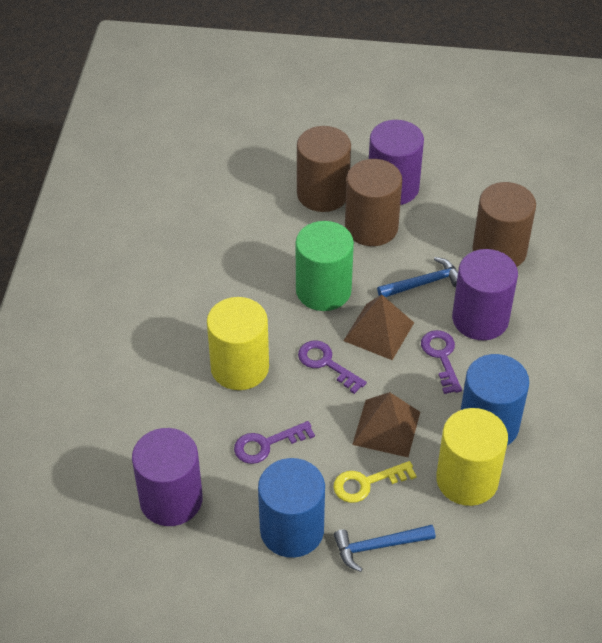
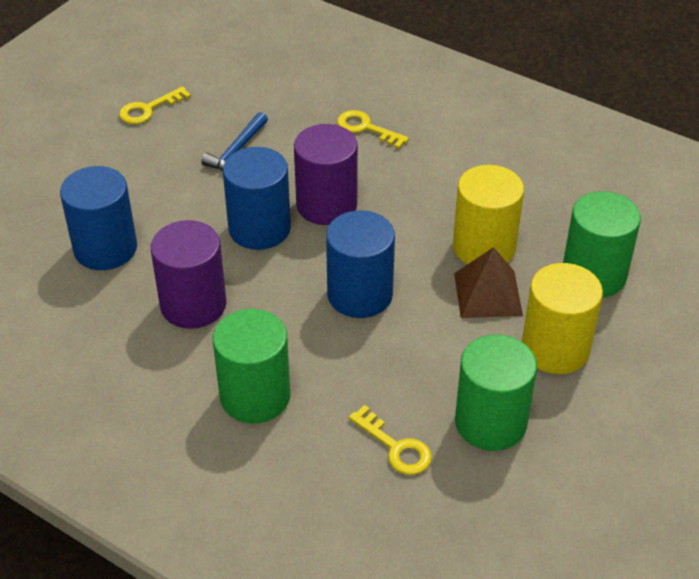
blue cylinder: 2 -> 3
blue hammer: 2 -> 1
brown cylinder: 3 -> 0
brown pyramid: 2 -> 1
green cylinder: 1 -> 3
purple cylinder: 3 -> 2
purple key: 3 -> 0
yellow key: 1 -> 3

